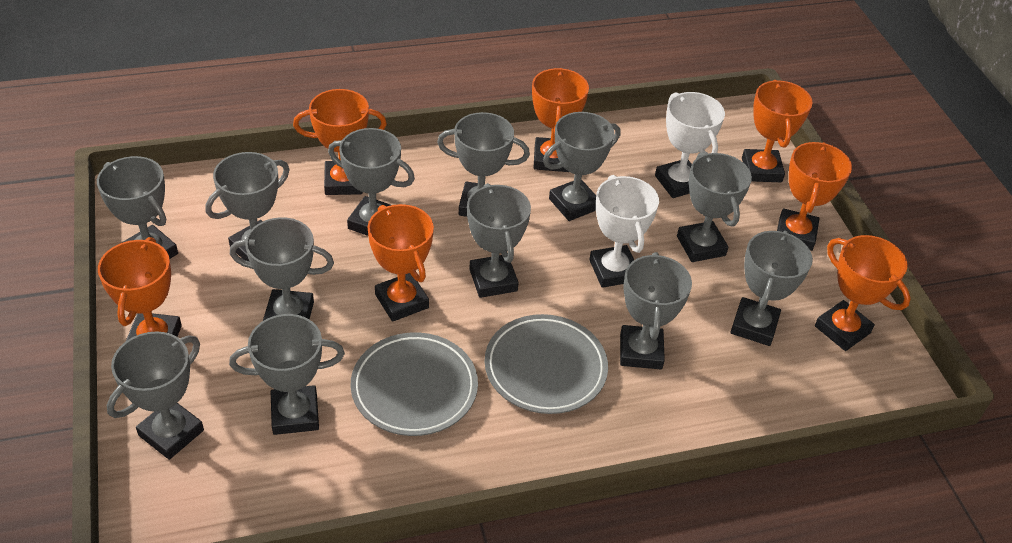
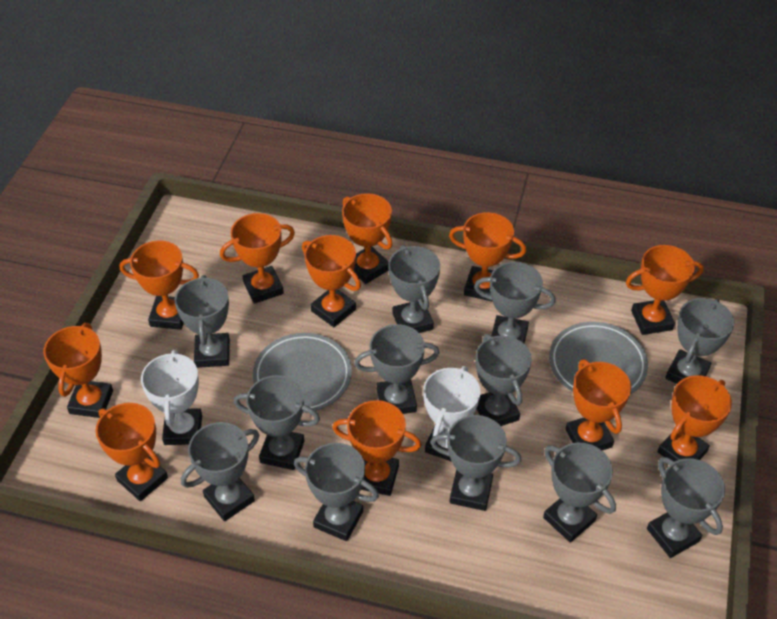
orange trophy: 7 -> 11

